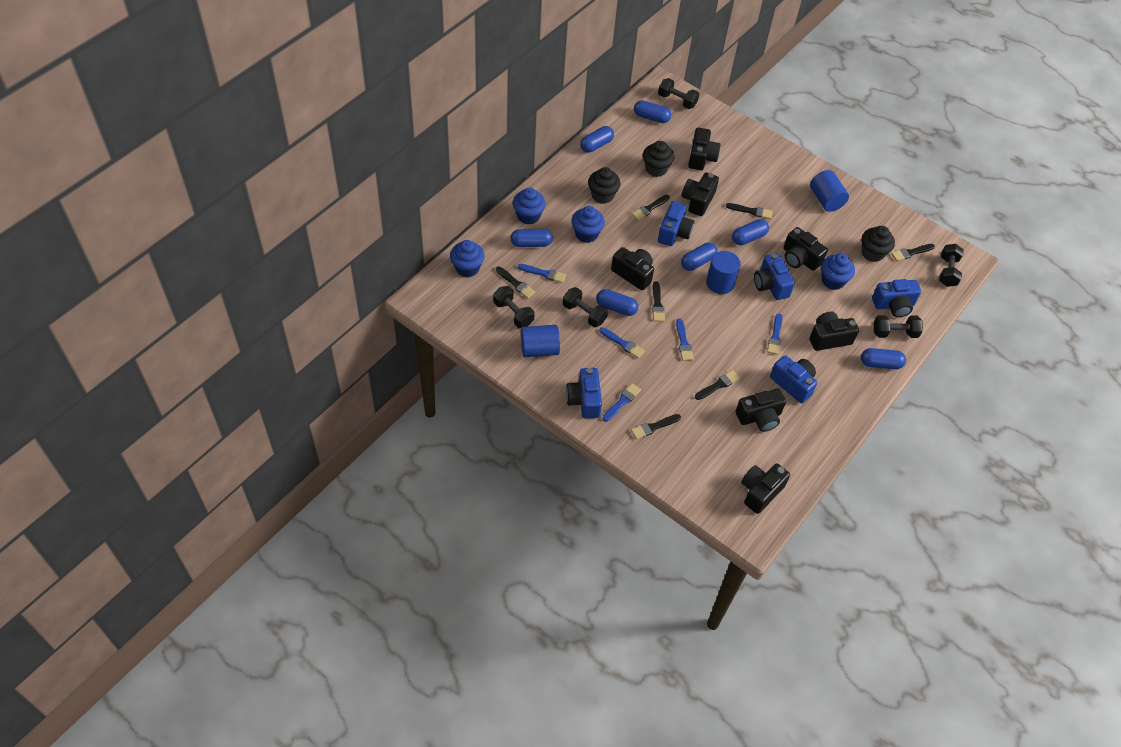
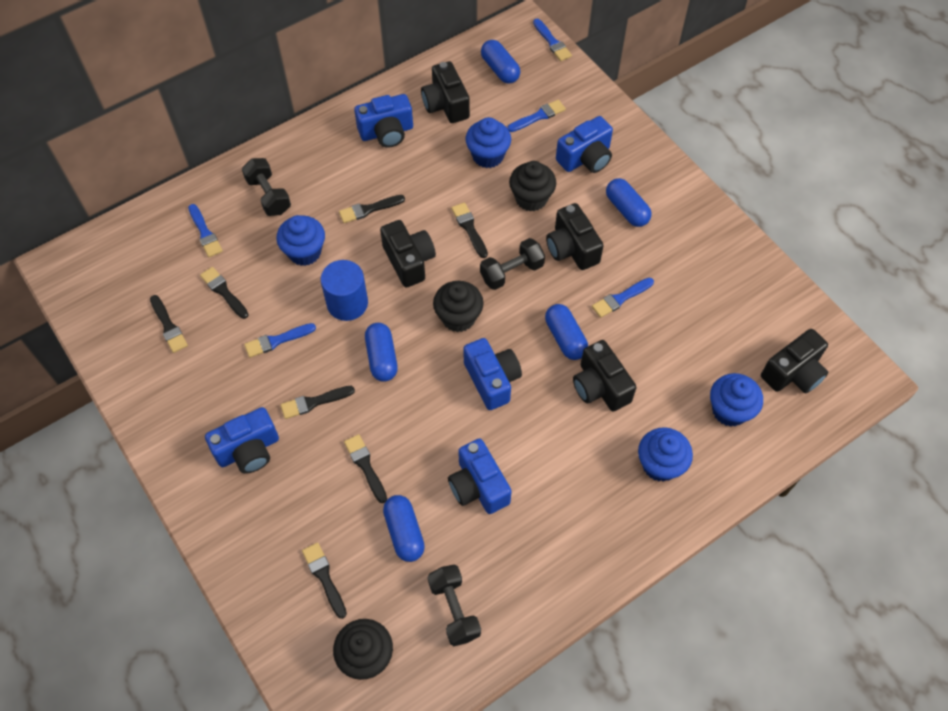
black camera: 7 -> 5
black dumbbell: 5 -> 3
blue capsule: 7 -> 5
blue cylinder: 3 -> 1

